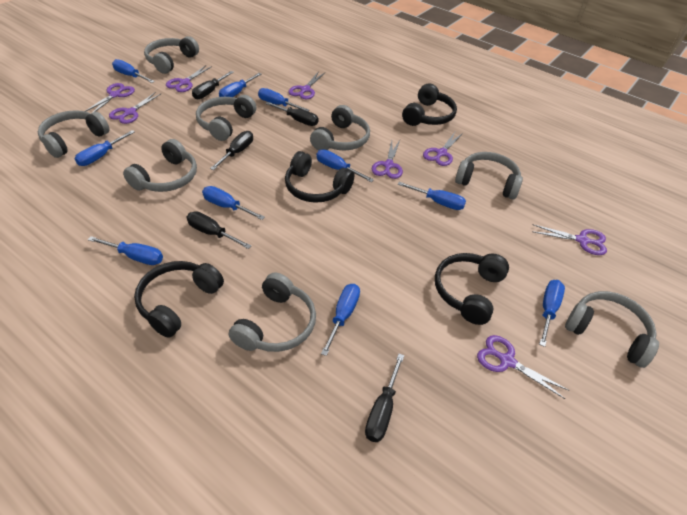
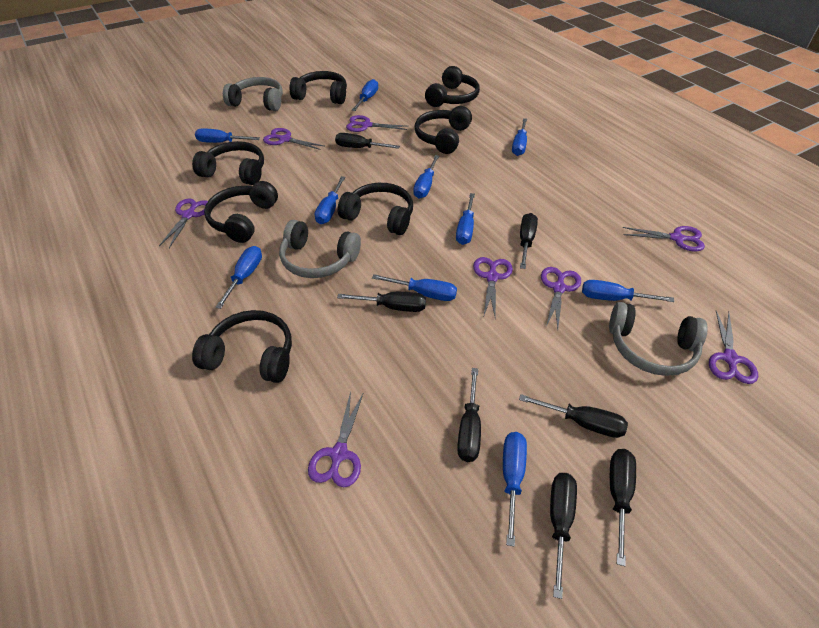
black headphones: 4 -> 7
black screwdriver: 5 -> 7
grey headphones: 8 -> 3

